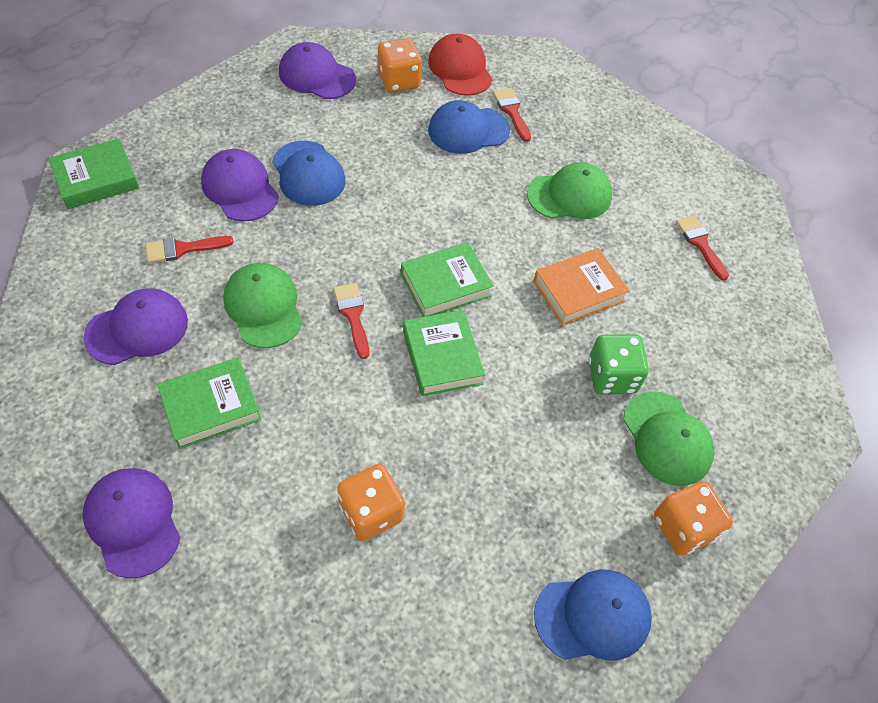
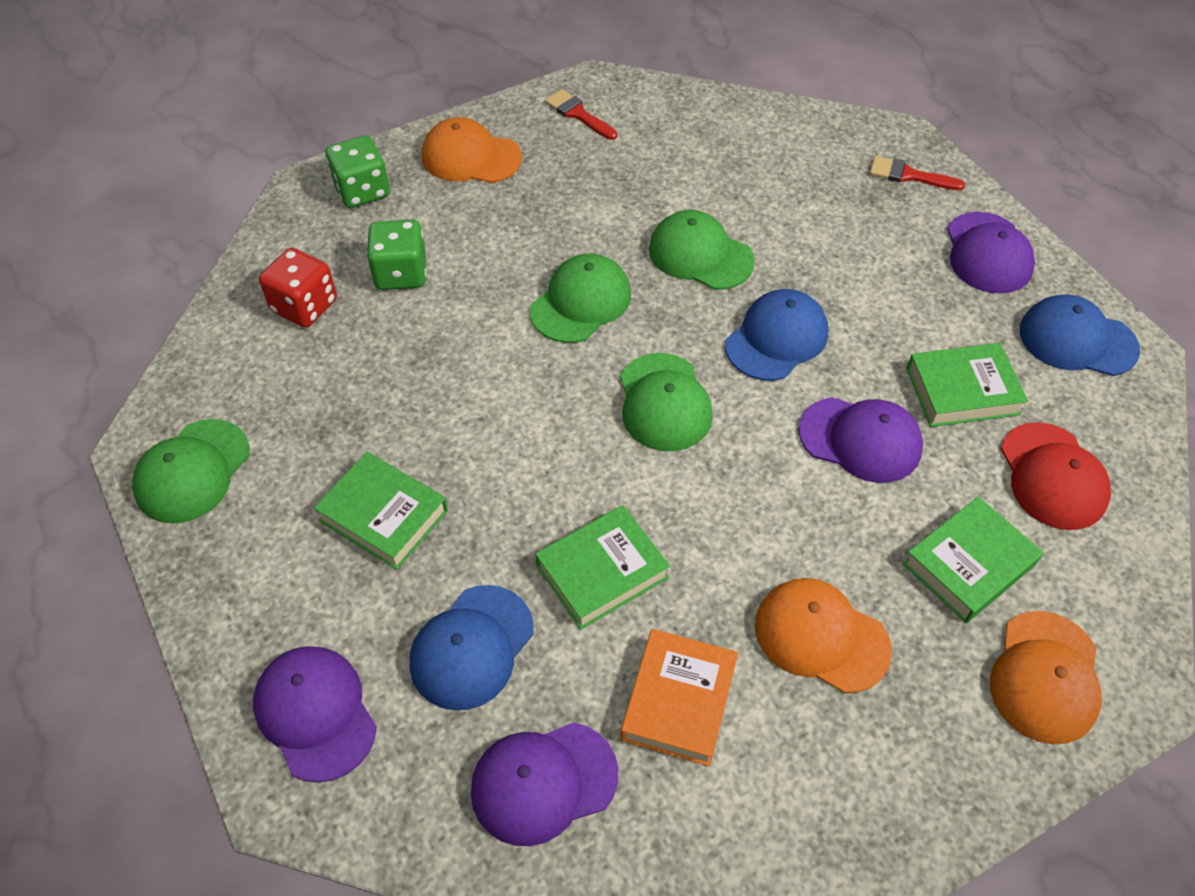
green cap: 3 -> 4
green dice: 1 -> 2
orange cap: 0 -> 3
orange dice: 3 -> 0
red brush: 4 -> 2
red dice: 0 -> 1

